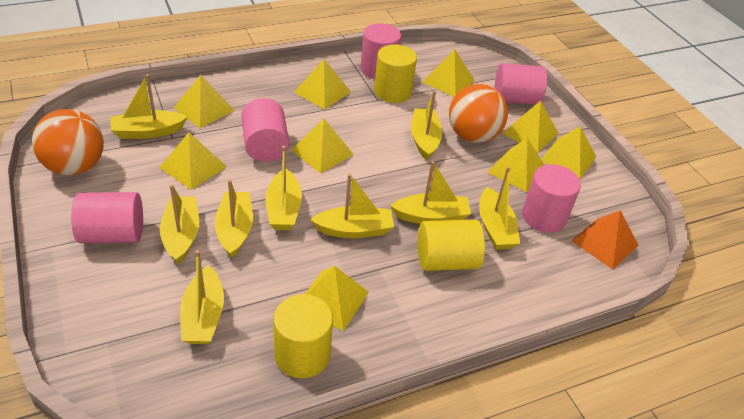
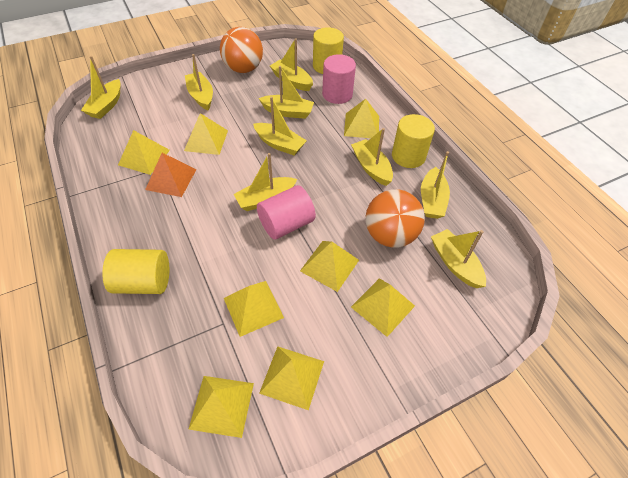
pink cylinder: 5 -> 2
yellow pyramid: 9 -> 8

